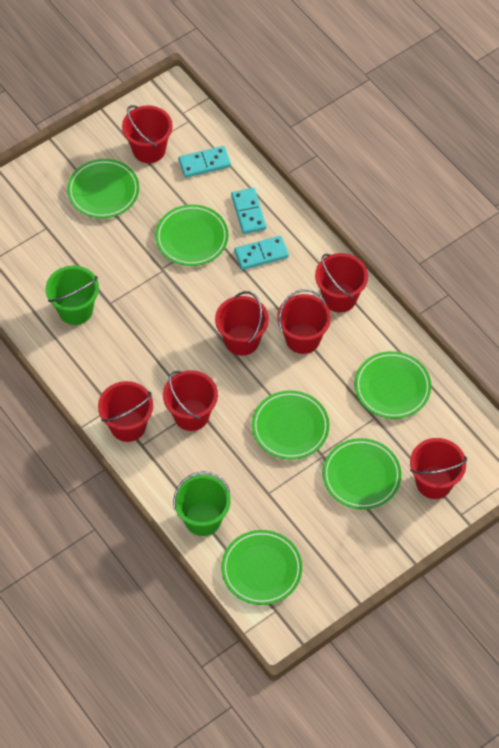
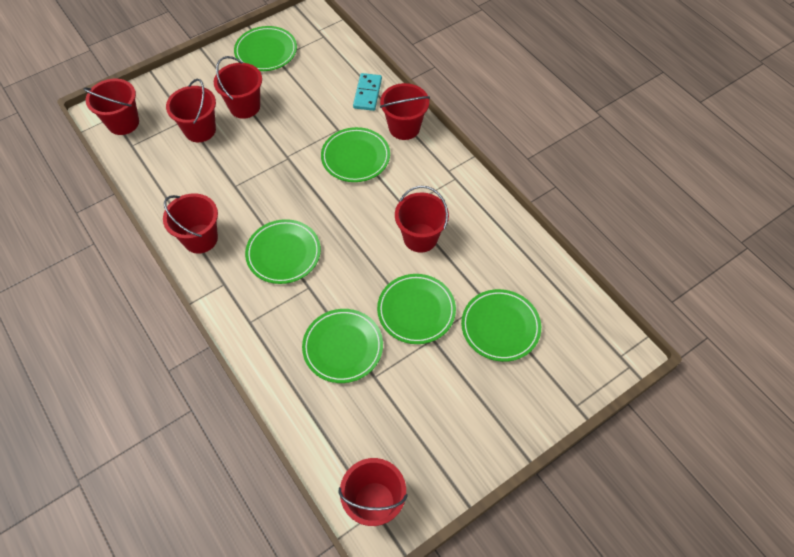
green bucket: 2 -> 0
turquoise domino: 3 -> 1

